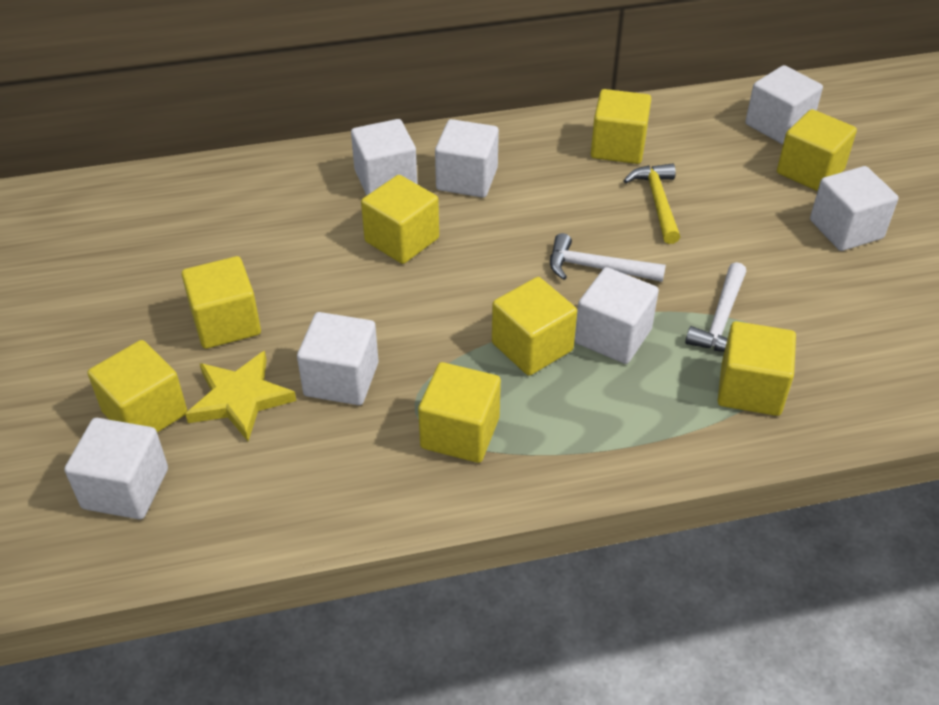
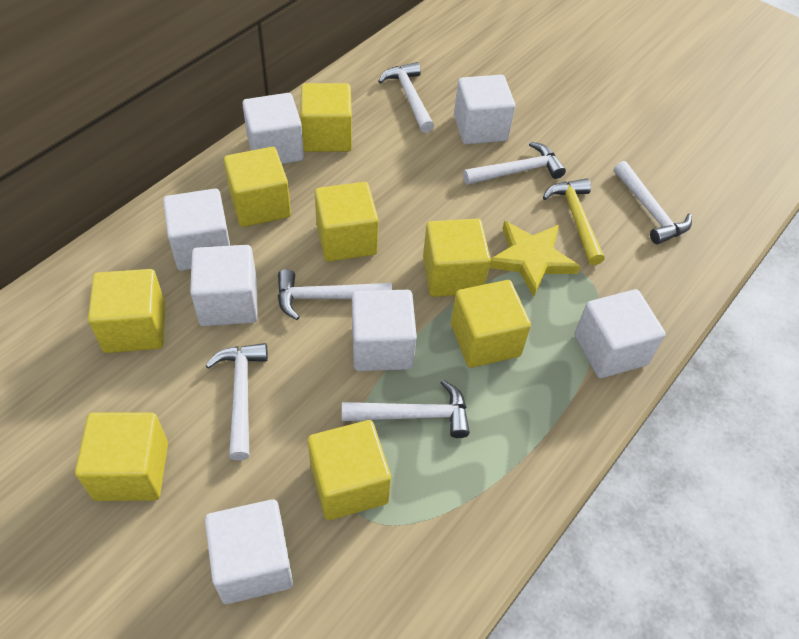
white hammer: 2 -> 6

